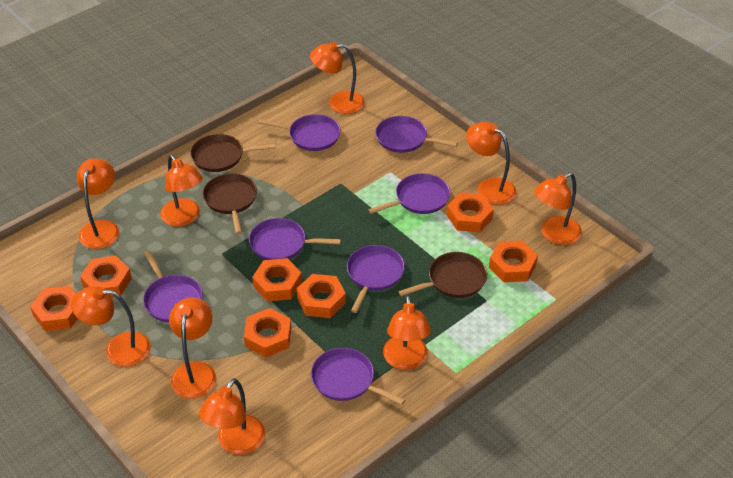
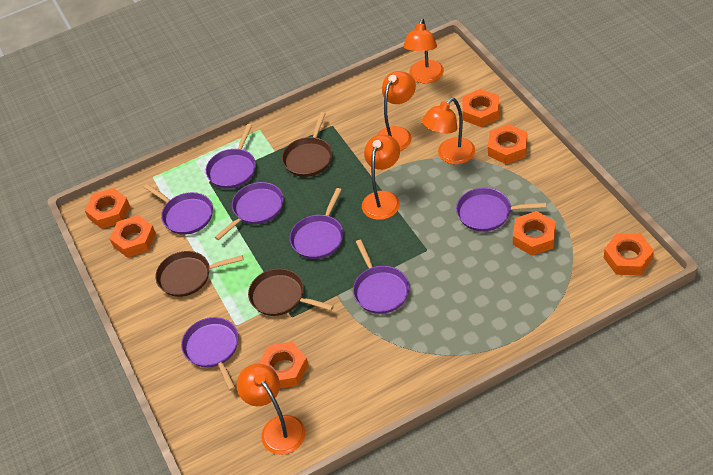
orange lamp: 9 -> 5

